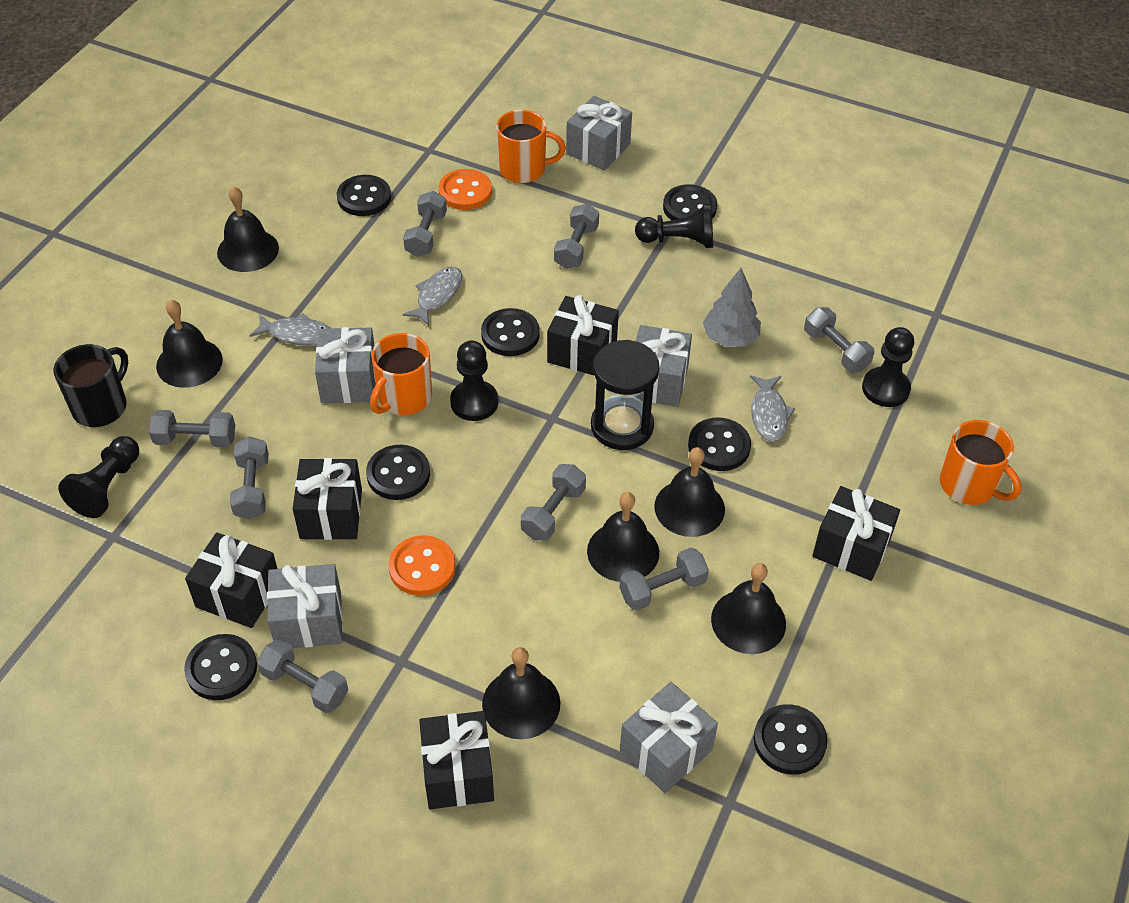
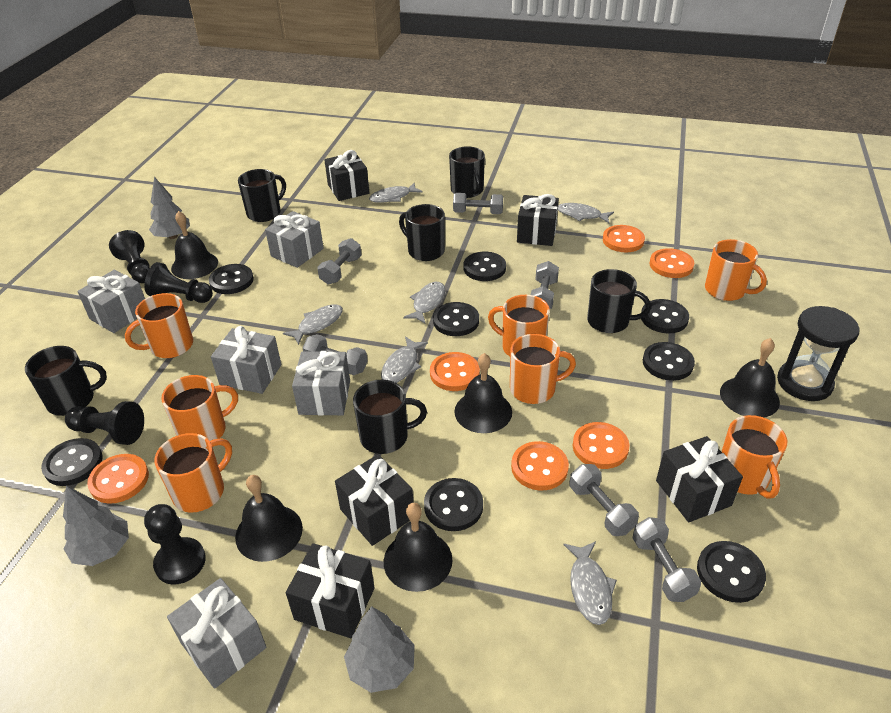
black bell: 6 -> 5
black button: 7 -> 8
black mug: 1 -> 6
grey dumbbell: 8 -> 6
grey fish: 3 -> 6
grey tree: 1 -> 3
orange button: 2 -> 6
orange mug: 3 -> 7

